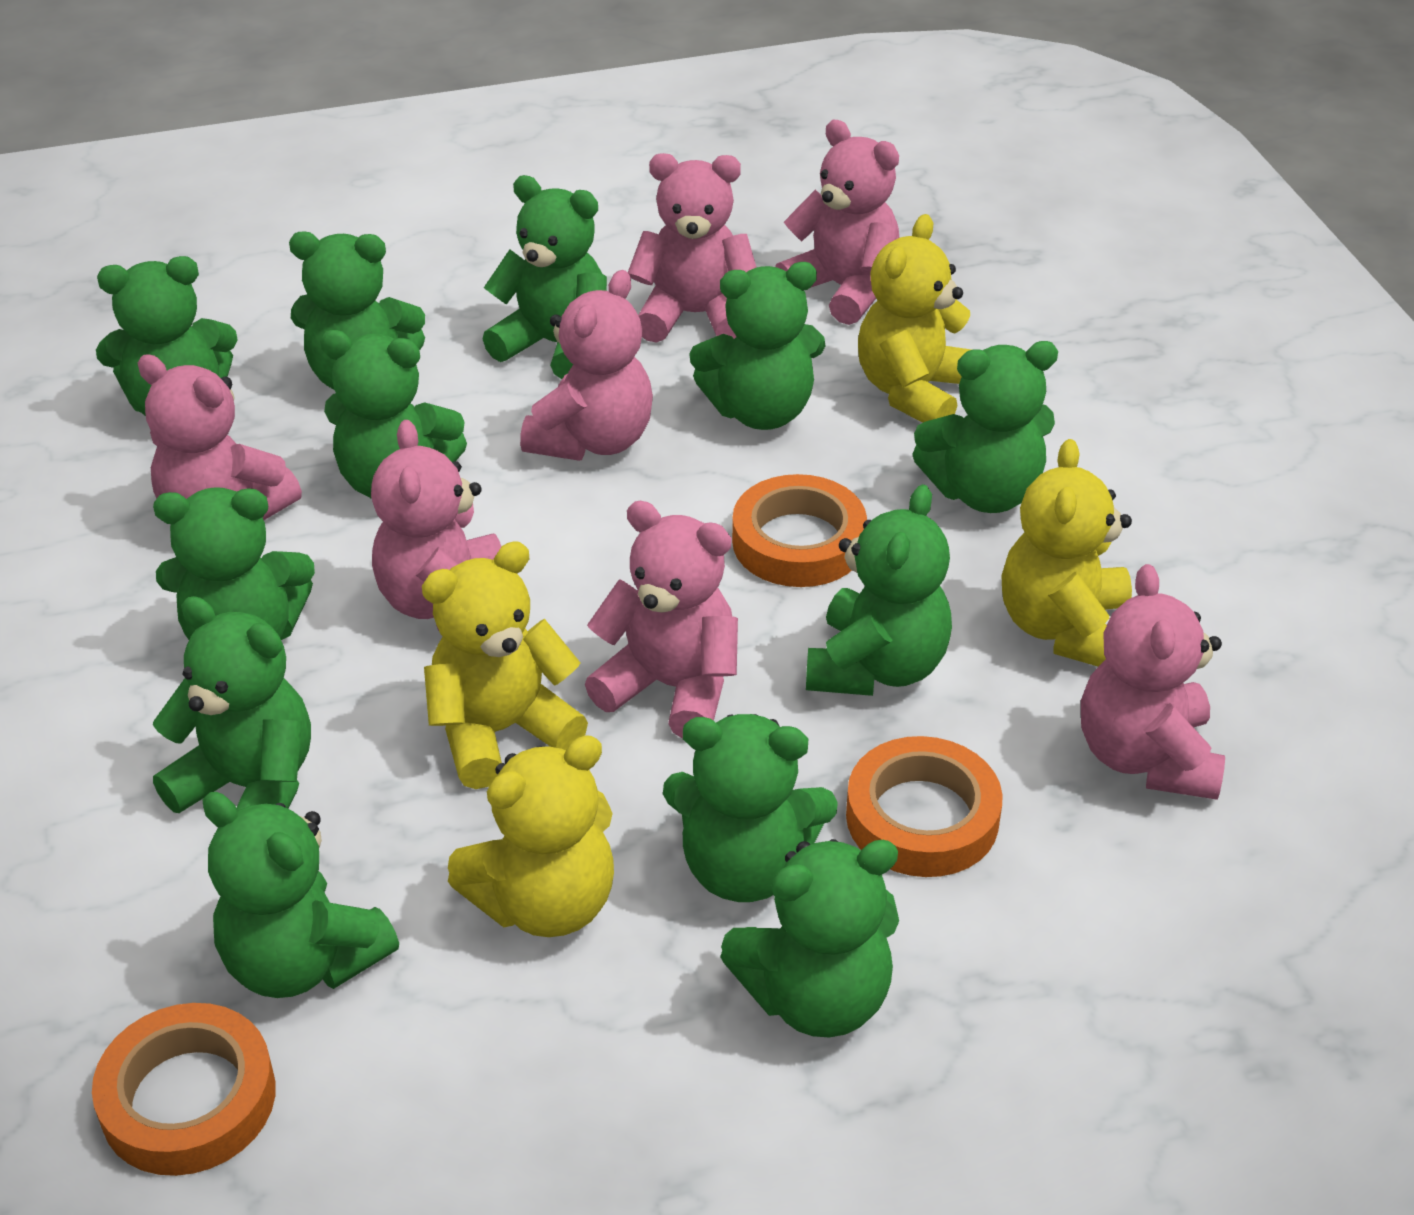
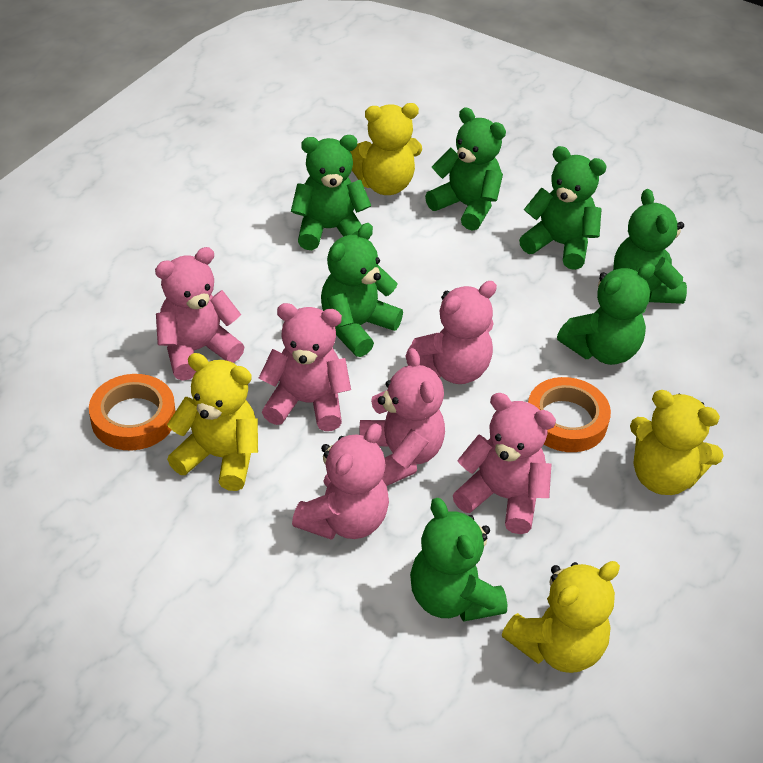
green teddy bear: 12 -> 7
orange tape: 3 -> 2
pink teddy bear: 7 -> 6

